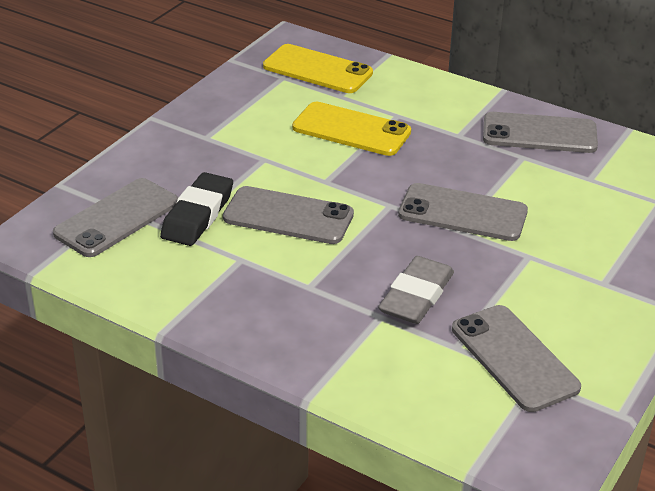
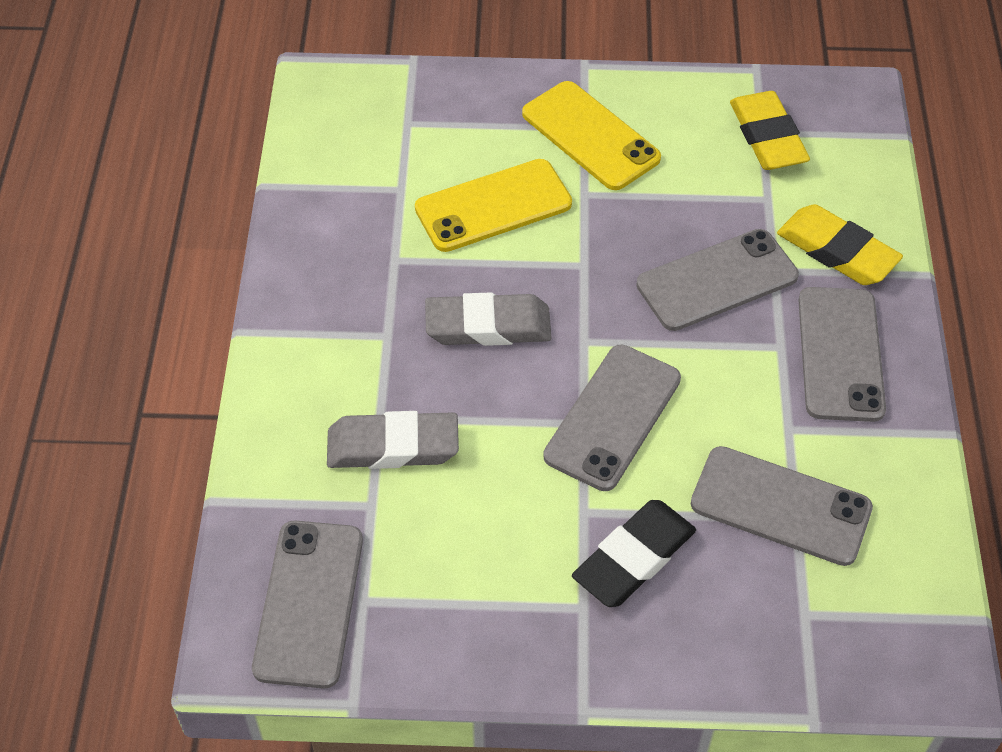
grey eraser: 1 -> 2
yellow eraser: 0 -> 2

